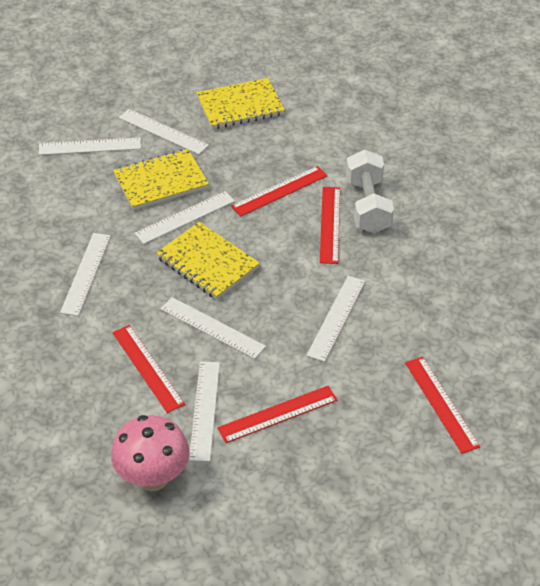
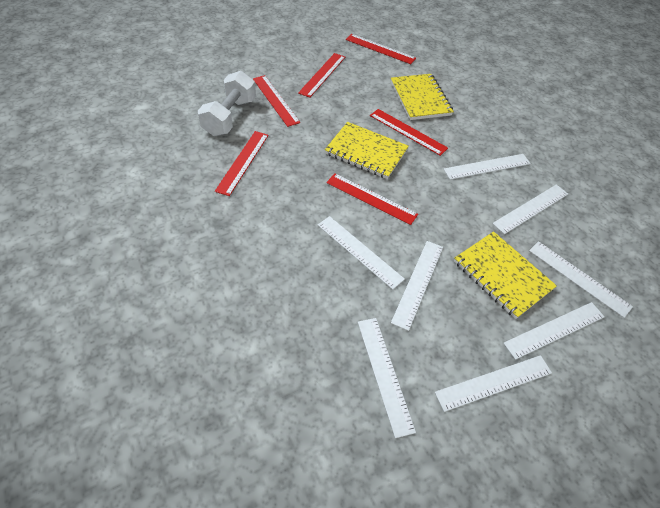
pink mushroom: 1 -> 0
red ruler: 5 -> 6
white ruler: 7 -> 8

